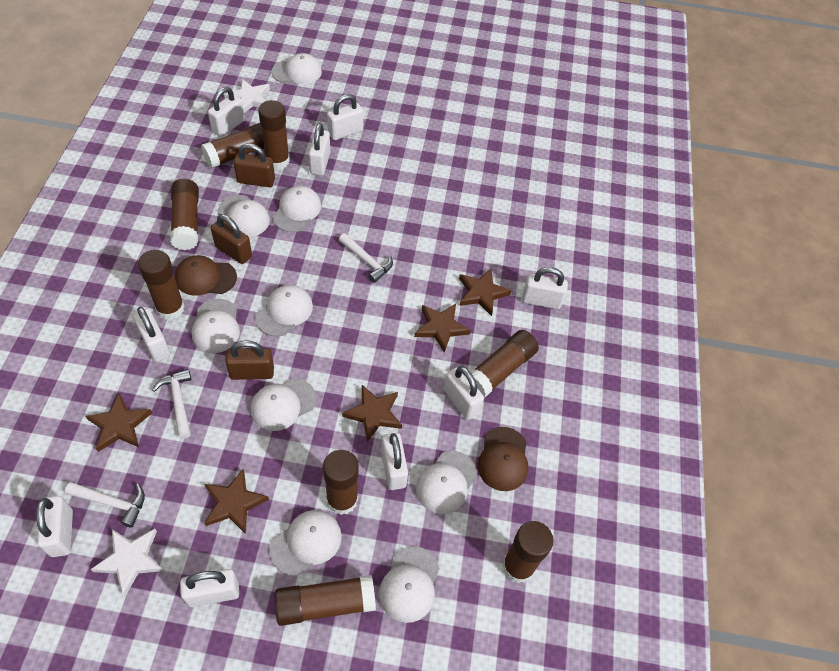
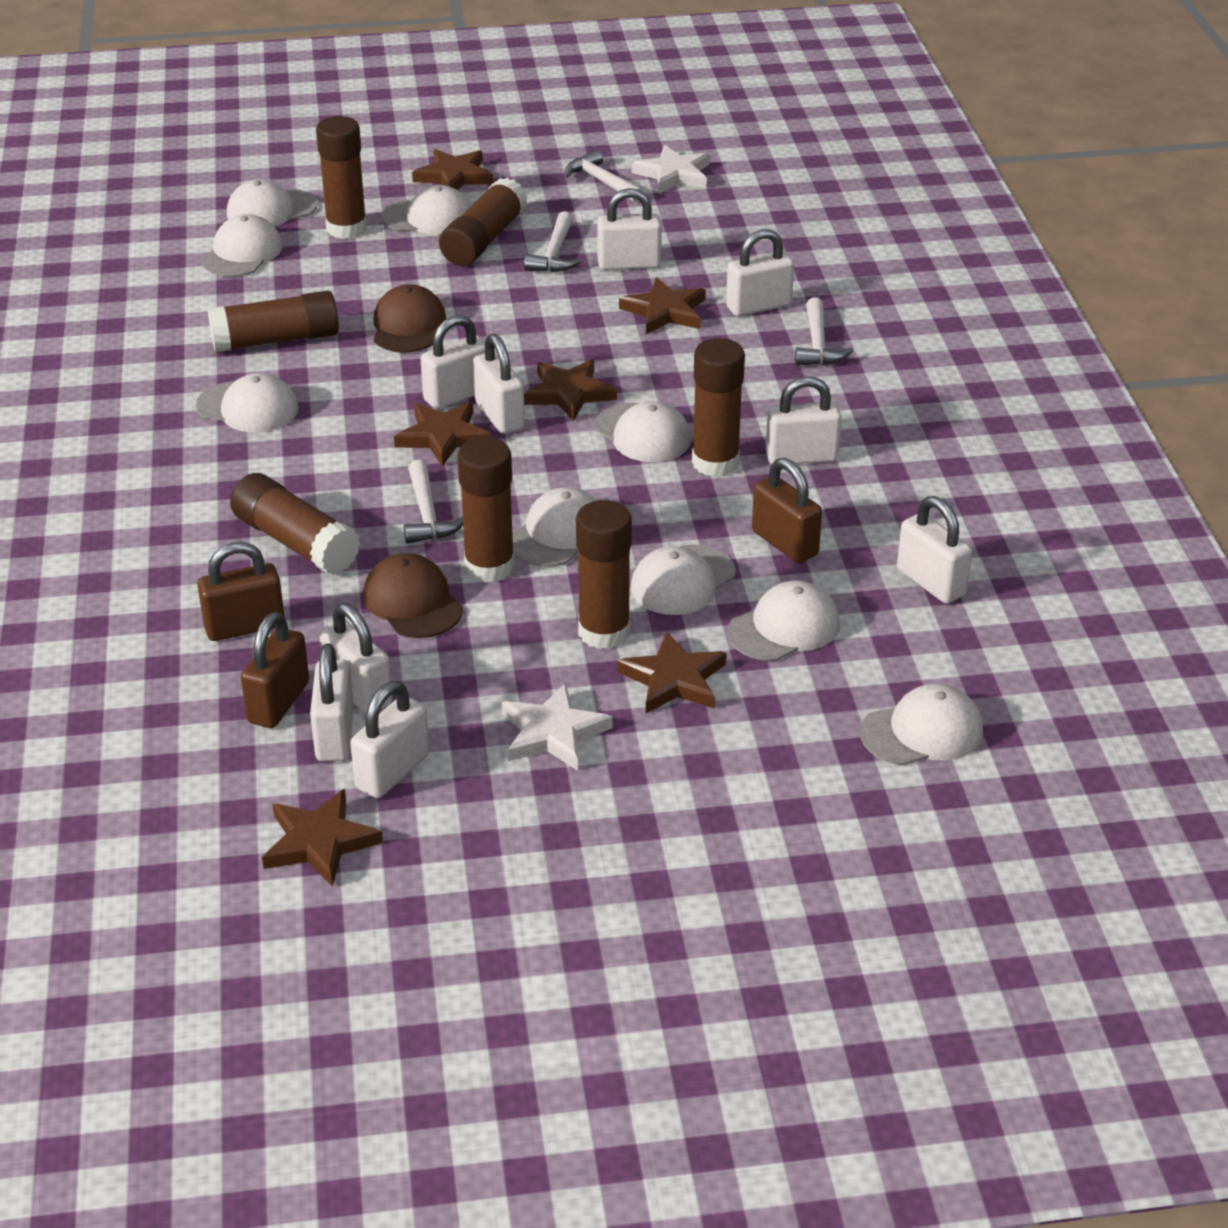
brown glue stick: 8 -> 7
brown star: 5 -> 6
white hammer: 3 -> 4

